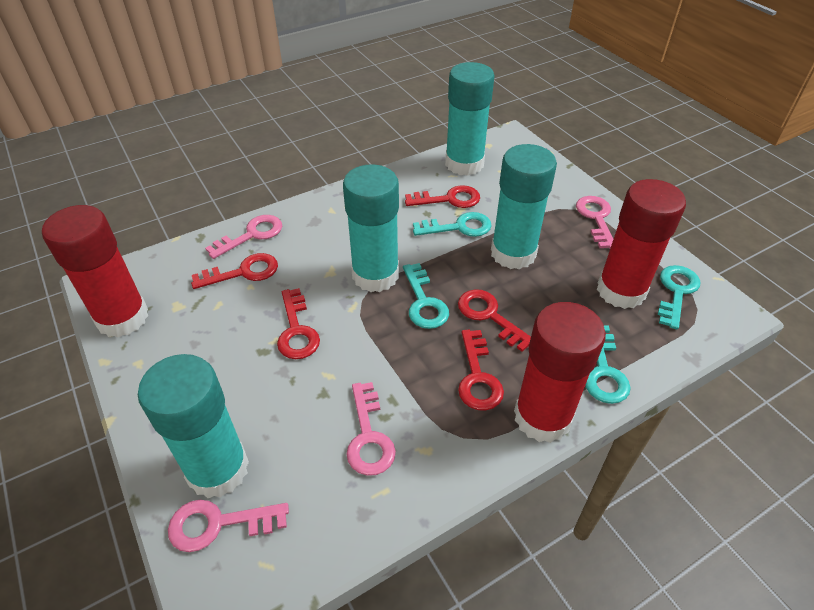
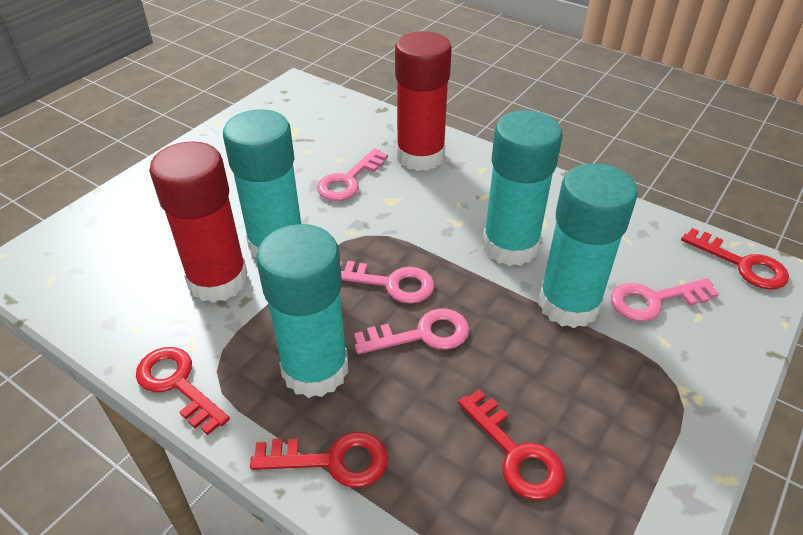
red glue stick: 3 -> 2
red key: 5 -> 4
turquoise key: 4 -> 0

